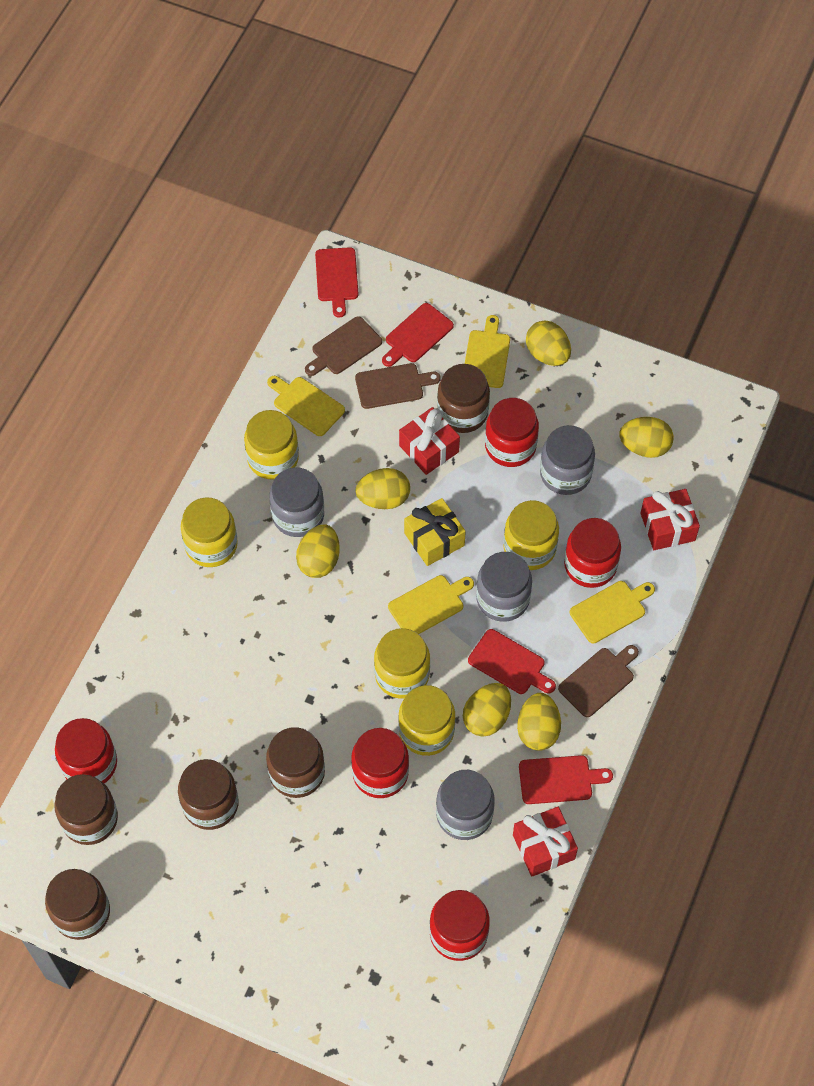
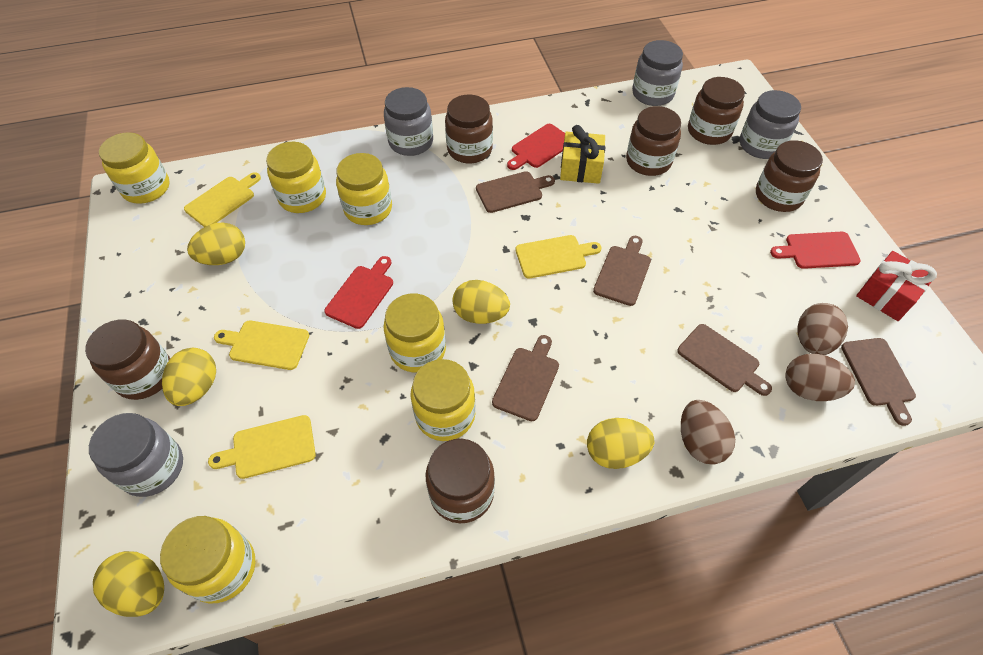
brown cutting board: 3 -> 5
brown egg: 0 -> 3
brown jar: 5 -> 6
red cutting board: 4 -> 3
red gift: 3 -> 1
red jar: 5 -> 0
yellow egg: 6 -> 5
yellow jar: 5 -> 6

